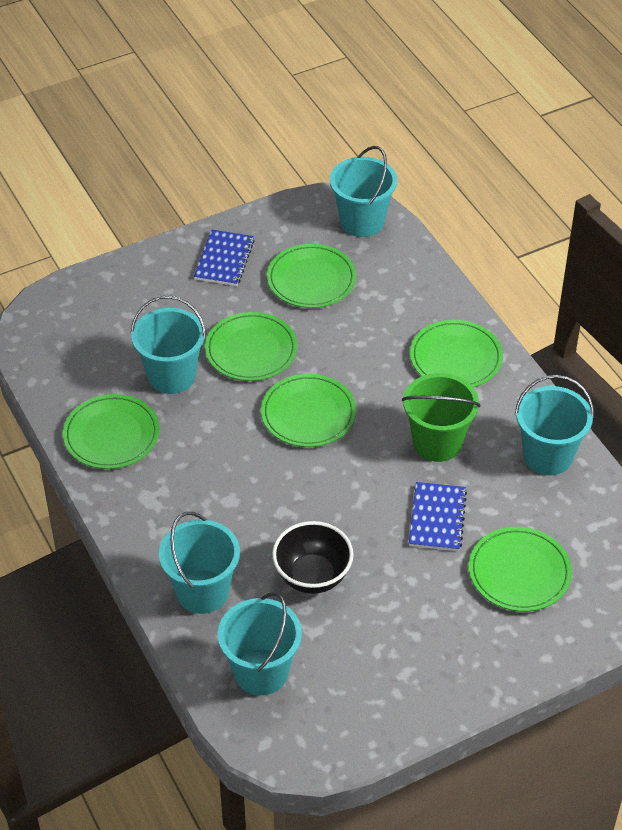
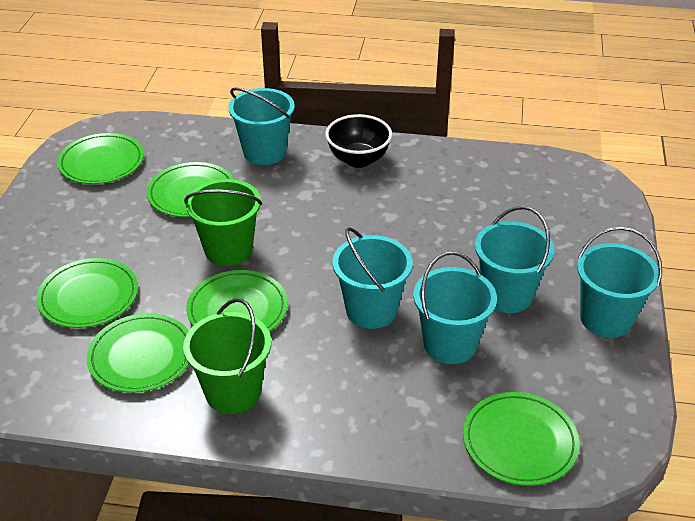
blue notebook: 2 -> 0
green bucket: 1 -> 2

